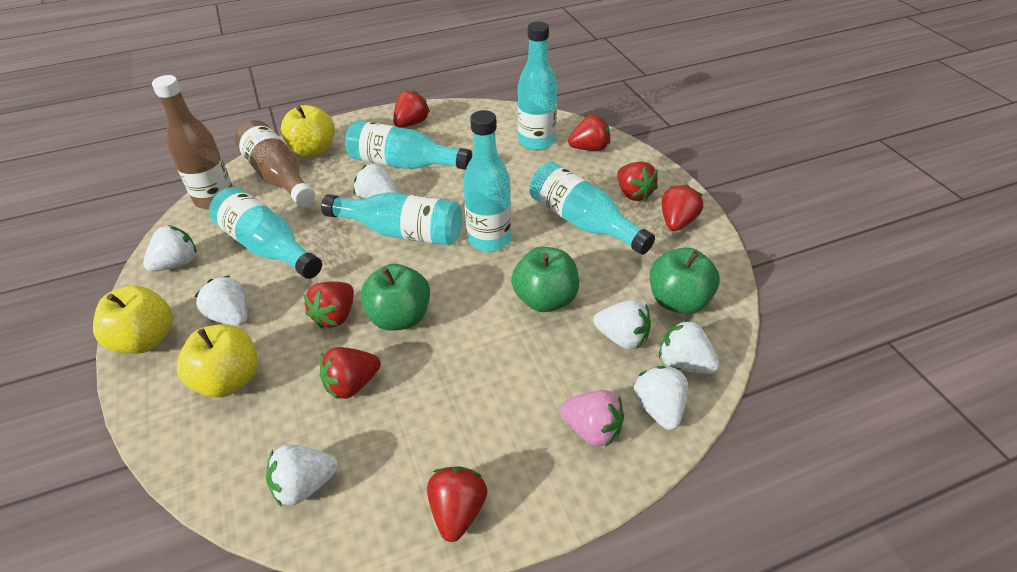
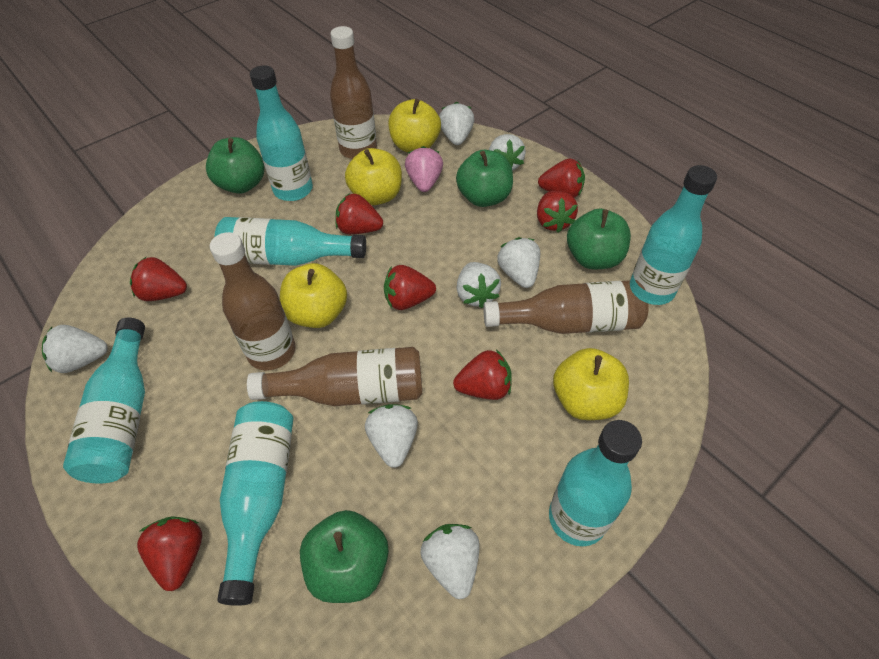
brown bottle: 2 -> 4
green apple: 3 -> 4
yellow apple: 3 -> 4

